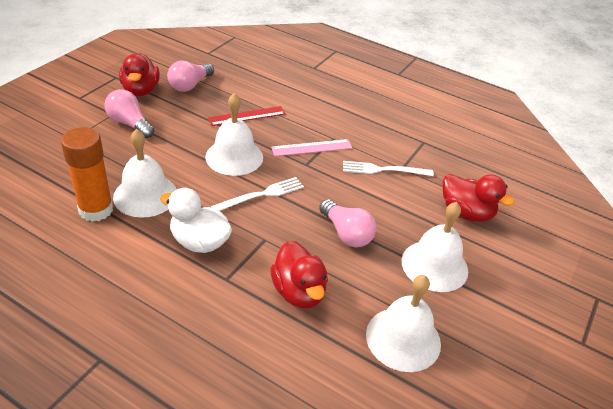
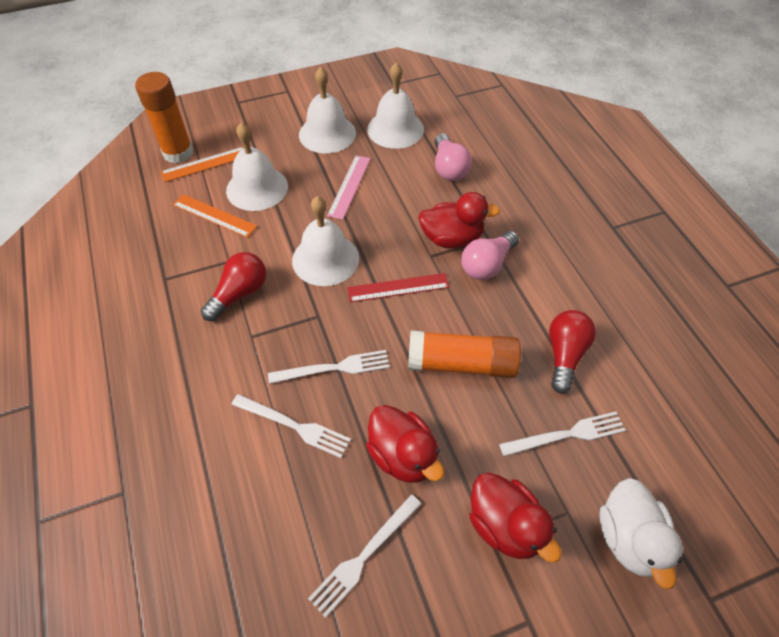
orange glue stick: 1 -> 2
orange ruler: 0 -> 2
pink light bulb: 3 -> 2
red light bulb: 0 -> 2
white fork: 2 -> 4

